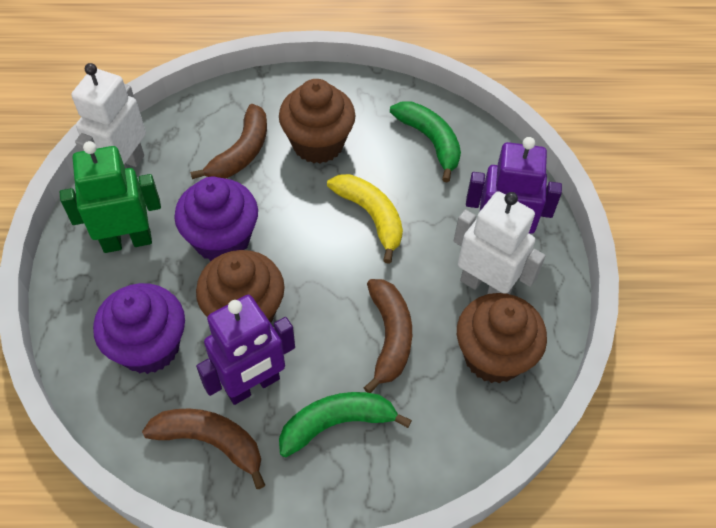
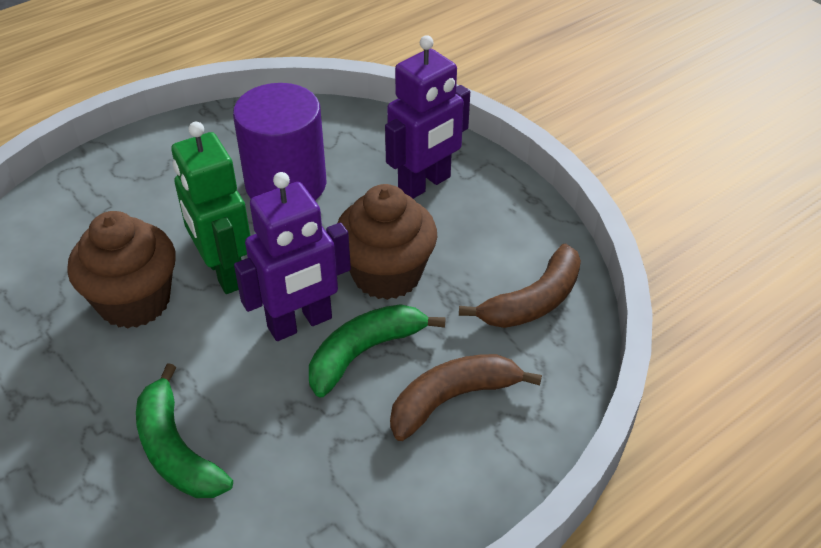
brown banana: 3 -> 2
brown cupcake: 3 -> 2
purple cupcake: 2 -> 0
purple cylinder: 0 -> 1
white robot: 2 -> 0
yellow banana: 1 -> 0

